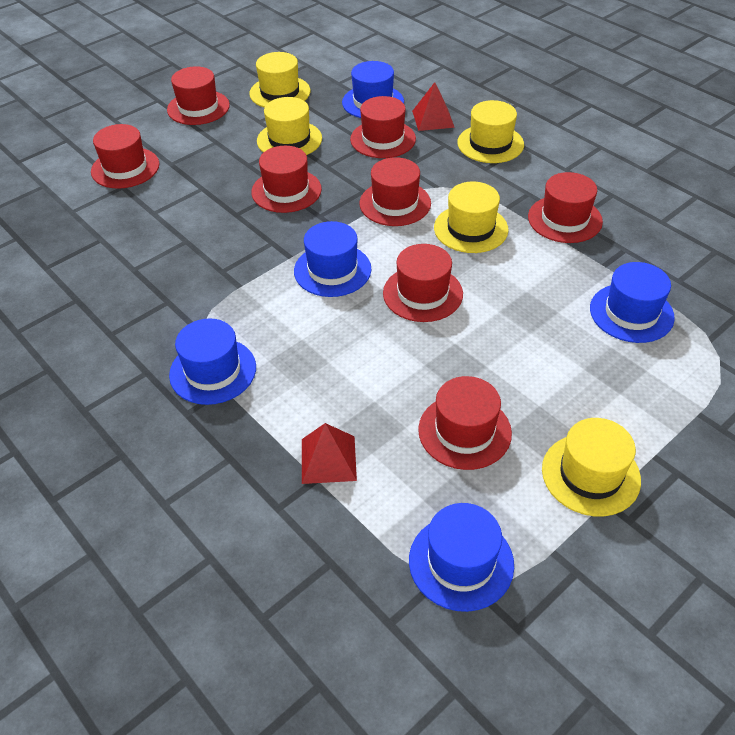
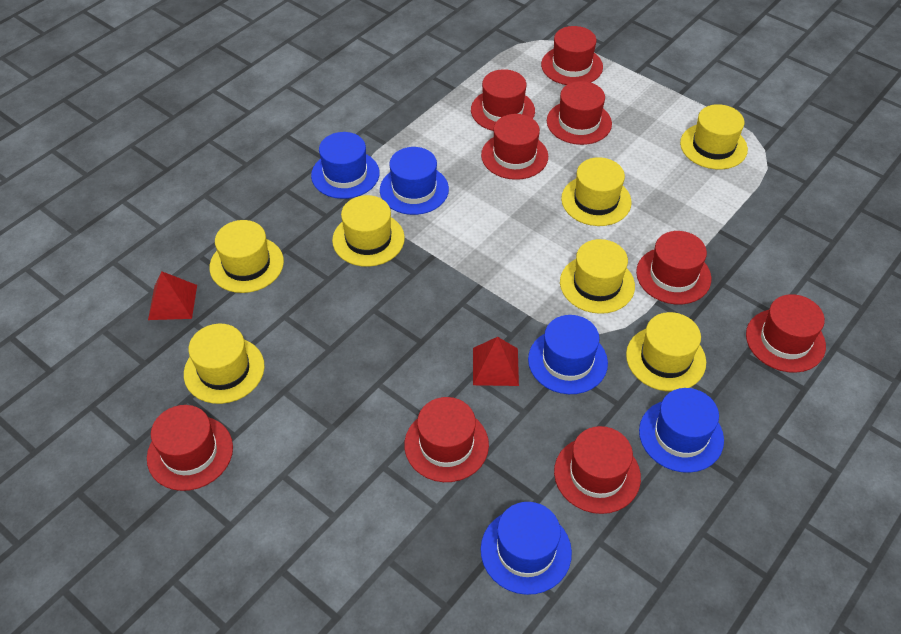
red hat: 8 -> 9
yellow hat: 5 -> 7

